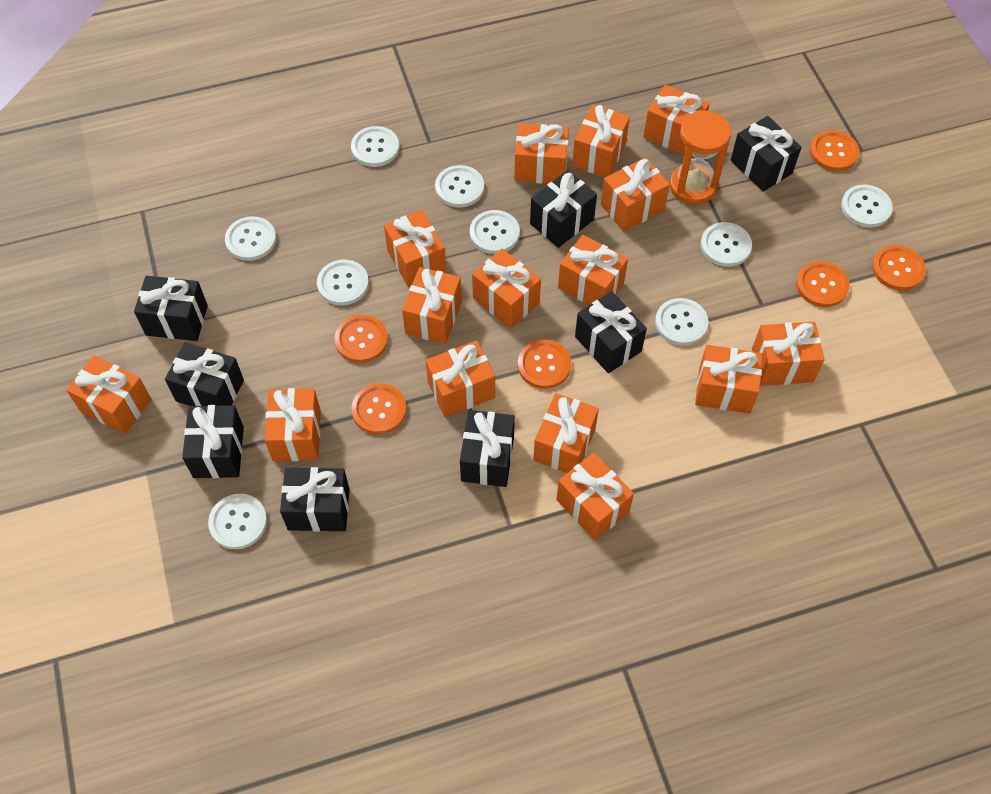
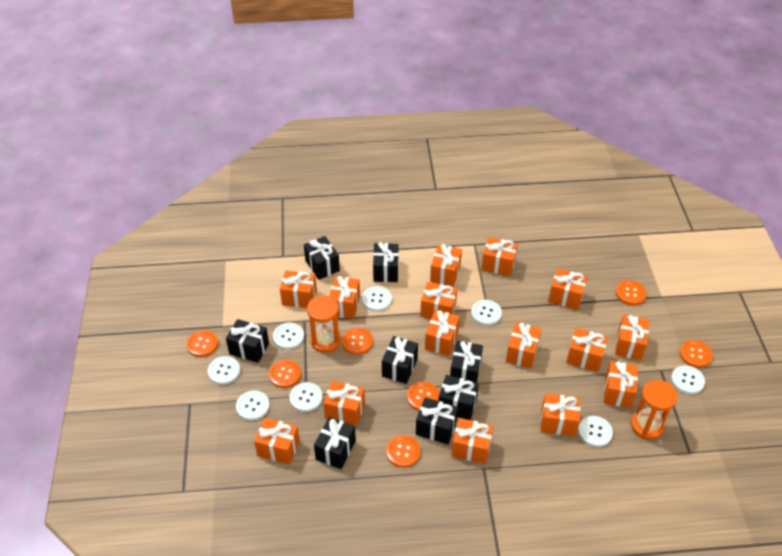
orange button: 6 -> 7
orange hourglass: 1 -> 2
white button: 9 -> 8

